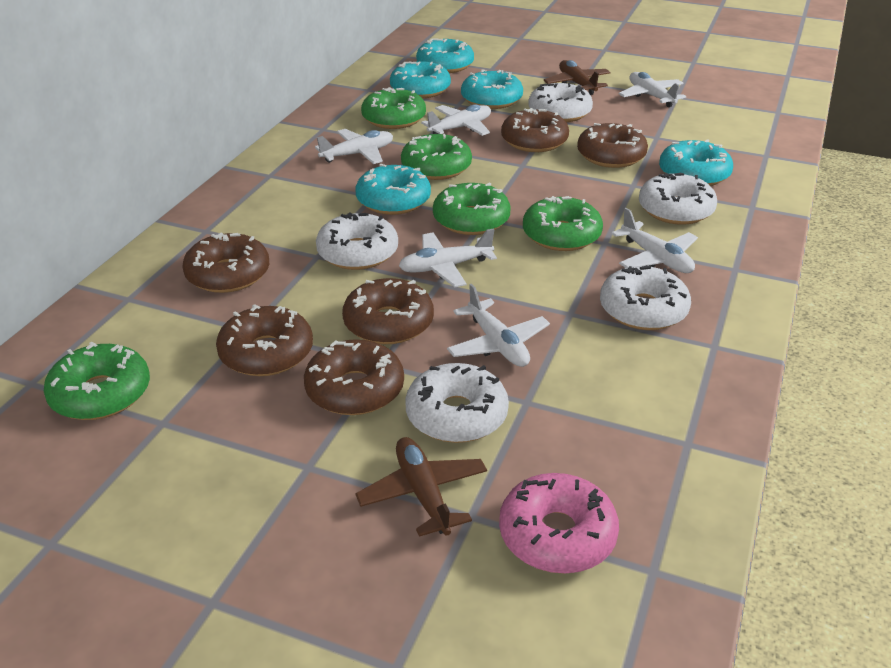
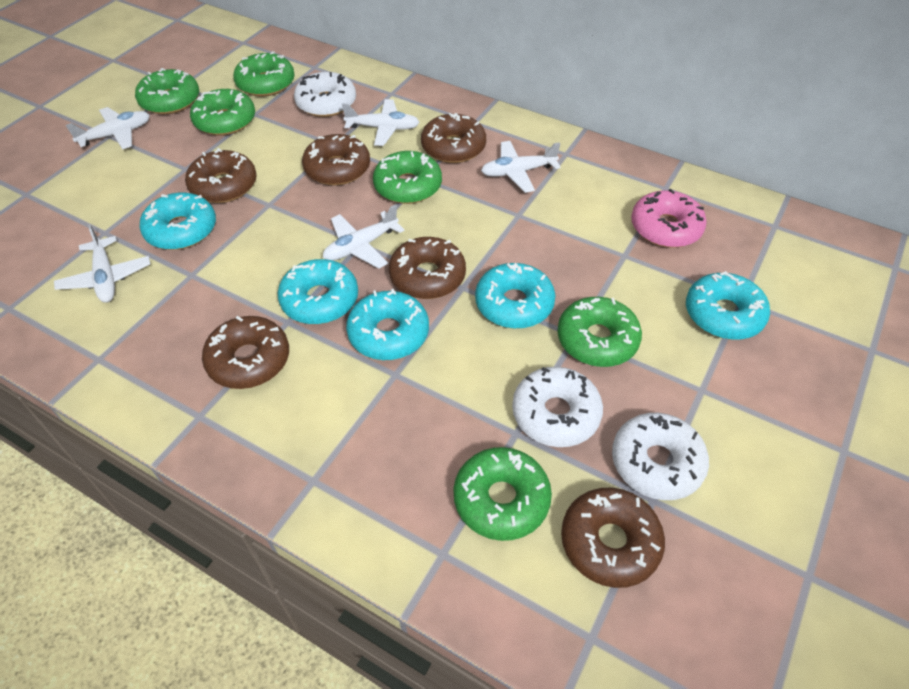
brown plane: 2 -> 0
green donut: 5 -> 6
white donut: 5 -> 3
white plane: 6 -> 5

